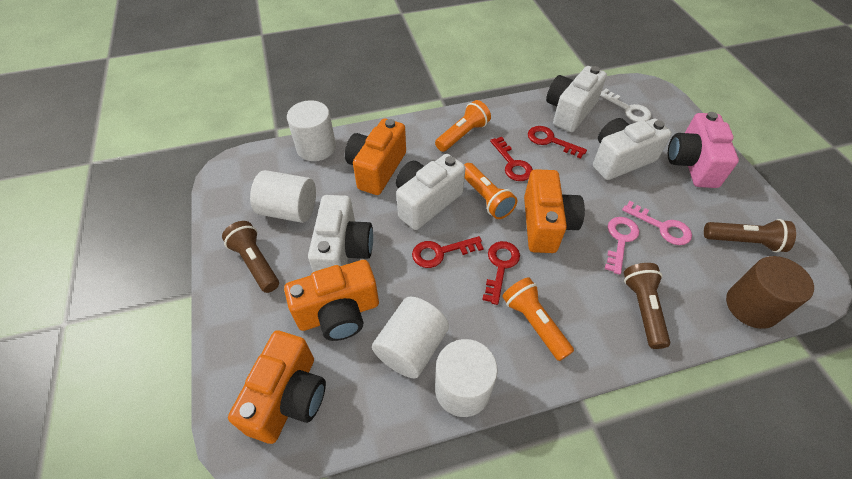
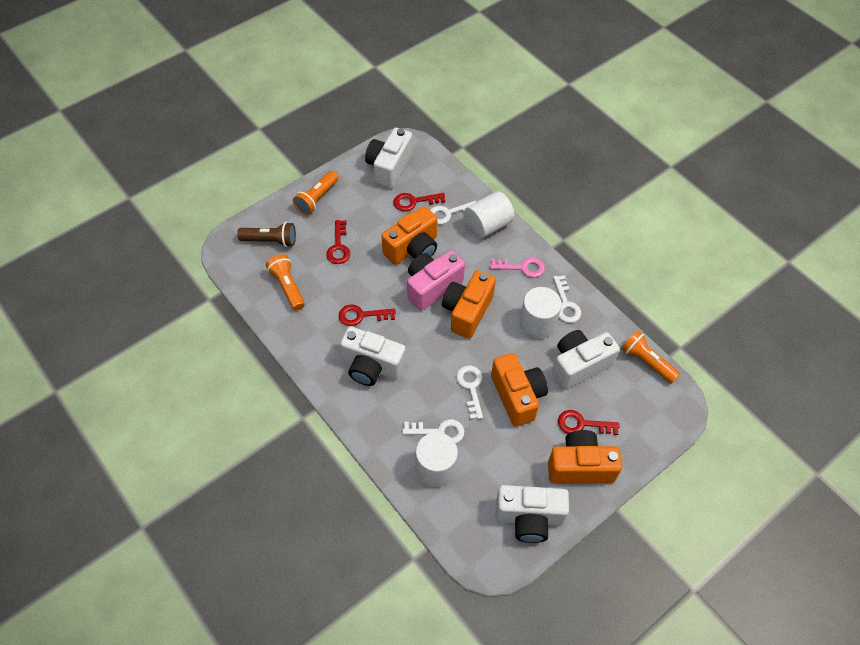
brown cylinder: 1 -> 0
brown flashlight: 3 -> 1
pink key: 2 -> 1
white cylinder: 4 -> 3
white key: 1 -> 4

